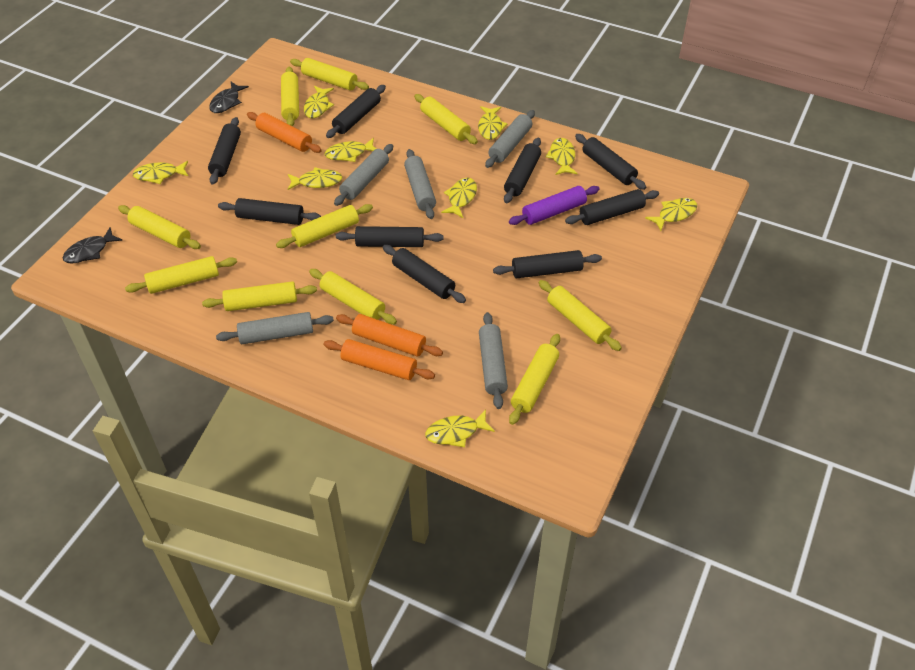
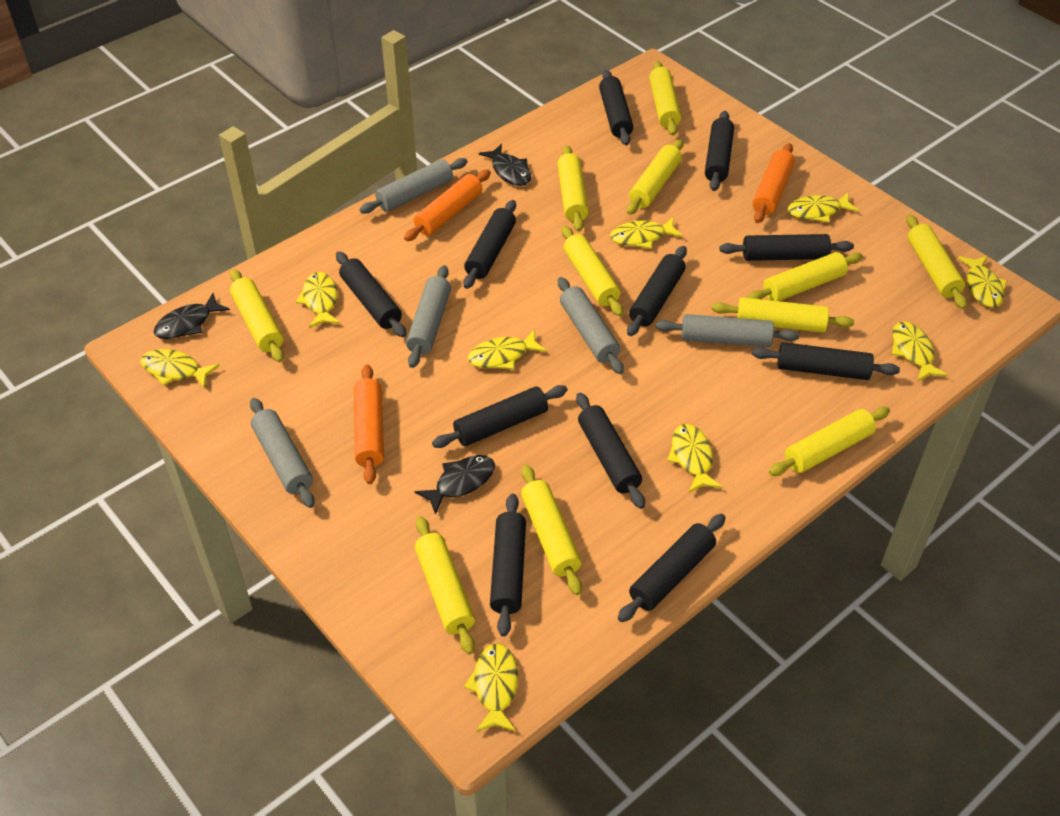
black fish: 2 -> 3
black rolling pin: 9 -> 11
purple rolling pin: 1 -> 0
yellow rolling pin: 10 -> 11

